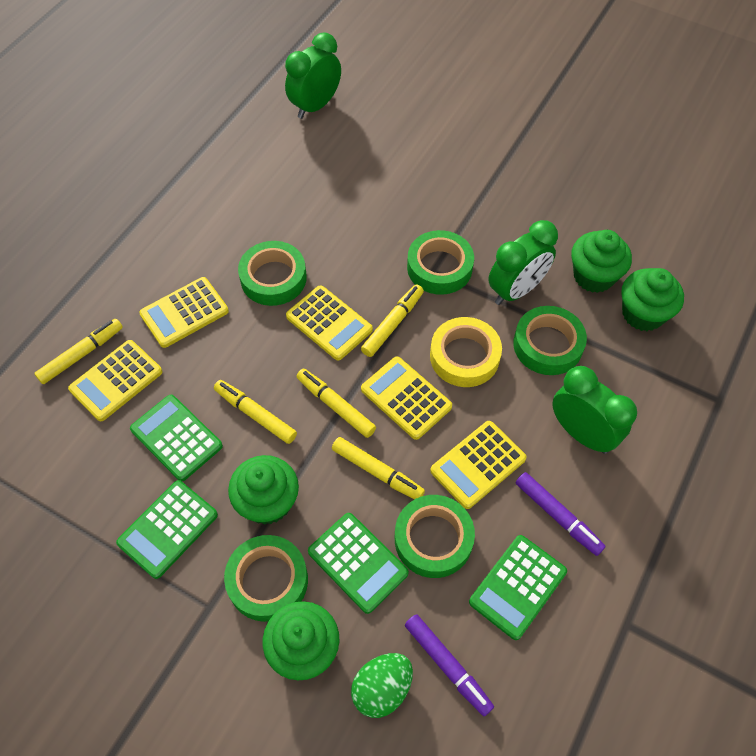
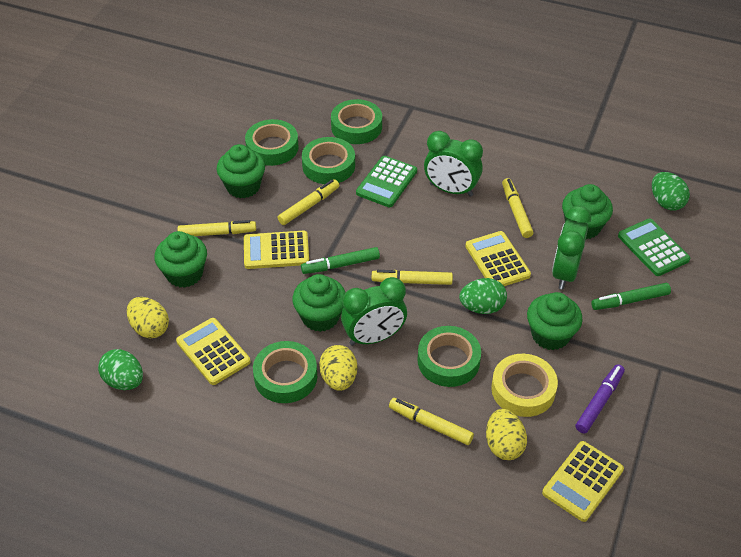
green calculator: 4 -> 2
green cupcake: 4 -> 5
green egg: 1 -> 3
green marker: 0 -> 2
purple marker: 2 -> 1
yellow calculator: 5 -> 4
yellow egg: 0 -> 3

